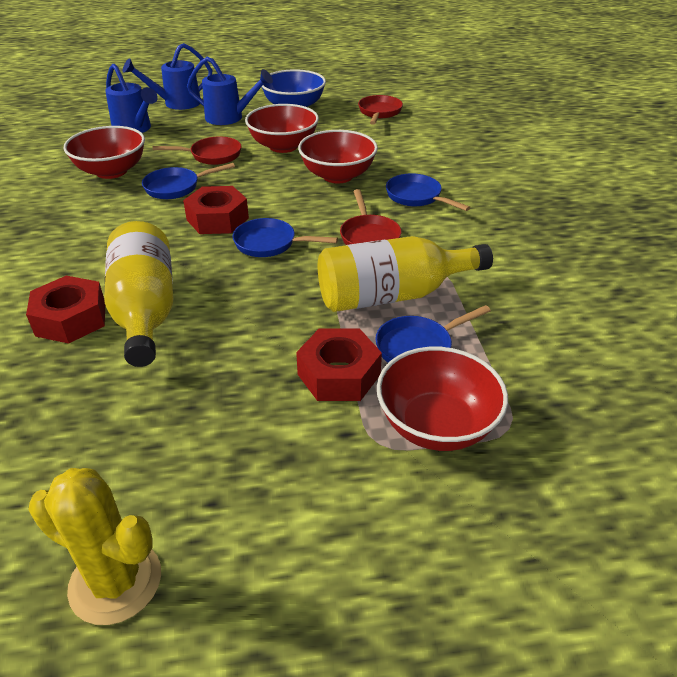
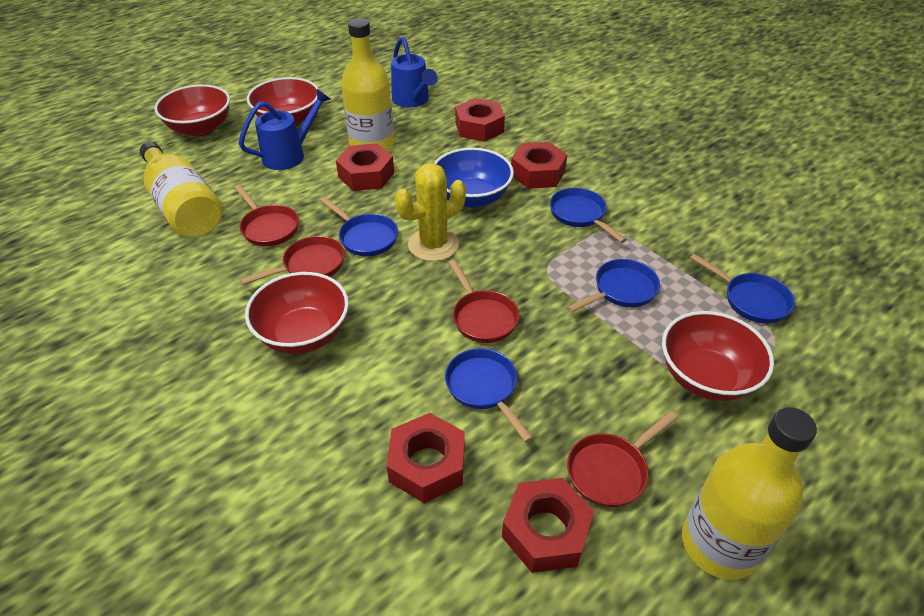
blue pan: 4 -> 5
blue watering can: 3 -> 2
red nut: 3 -> 5
red pan: 3 -> 4
yellow bottle: 2 -> 3

